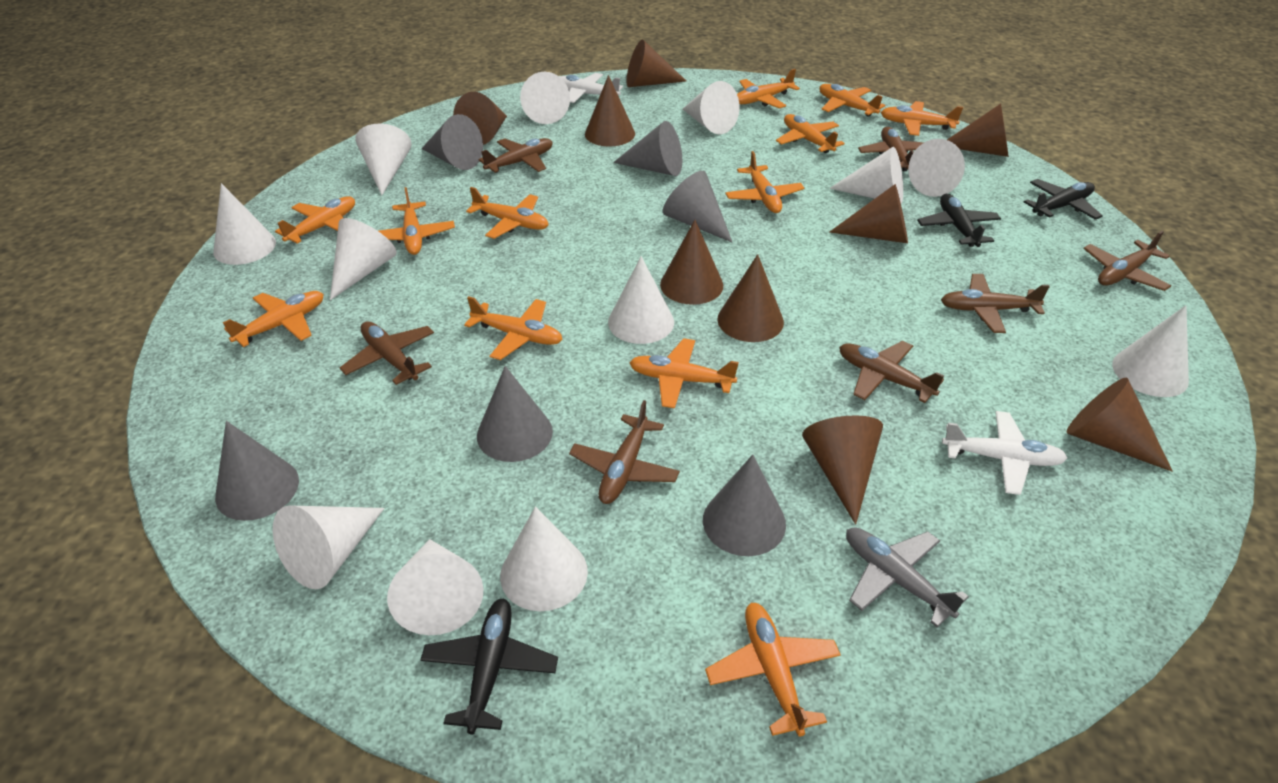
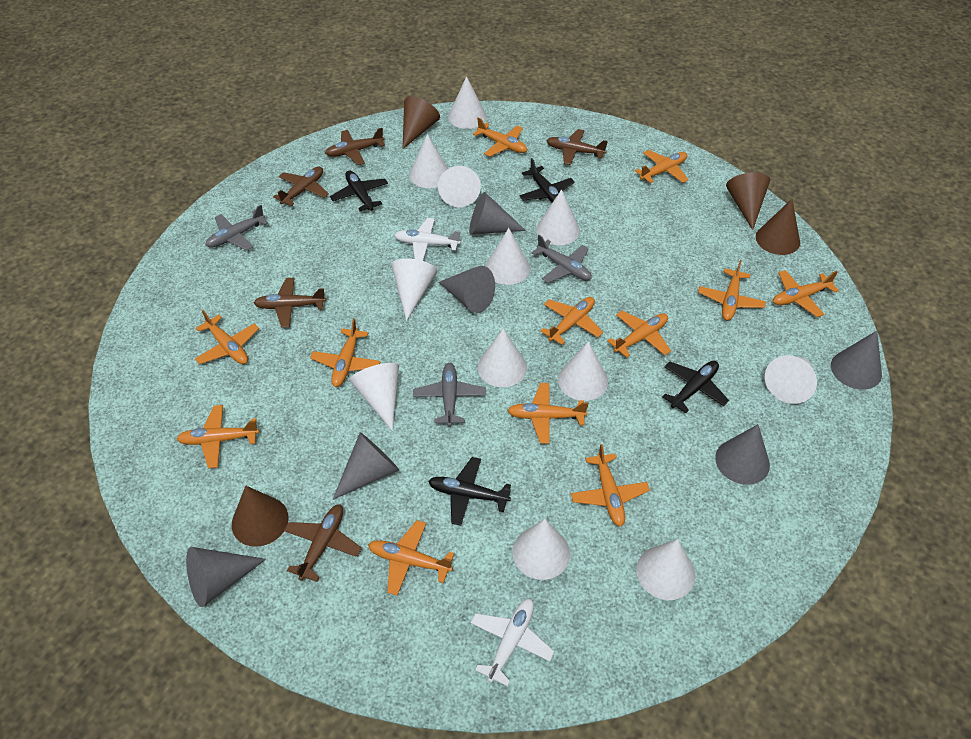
black plane: 3 -> 4
brown cone: 9 -> 4
brown plane: 7 -> 5
grey plane: 1 -> 3

